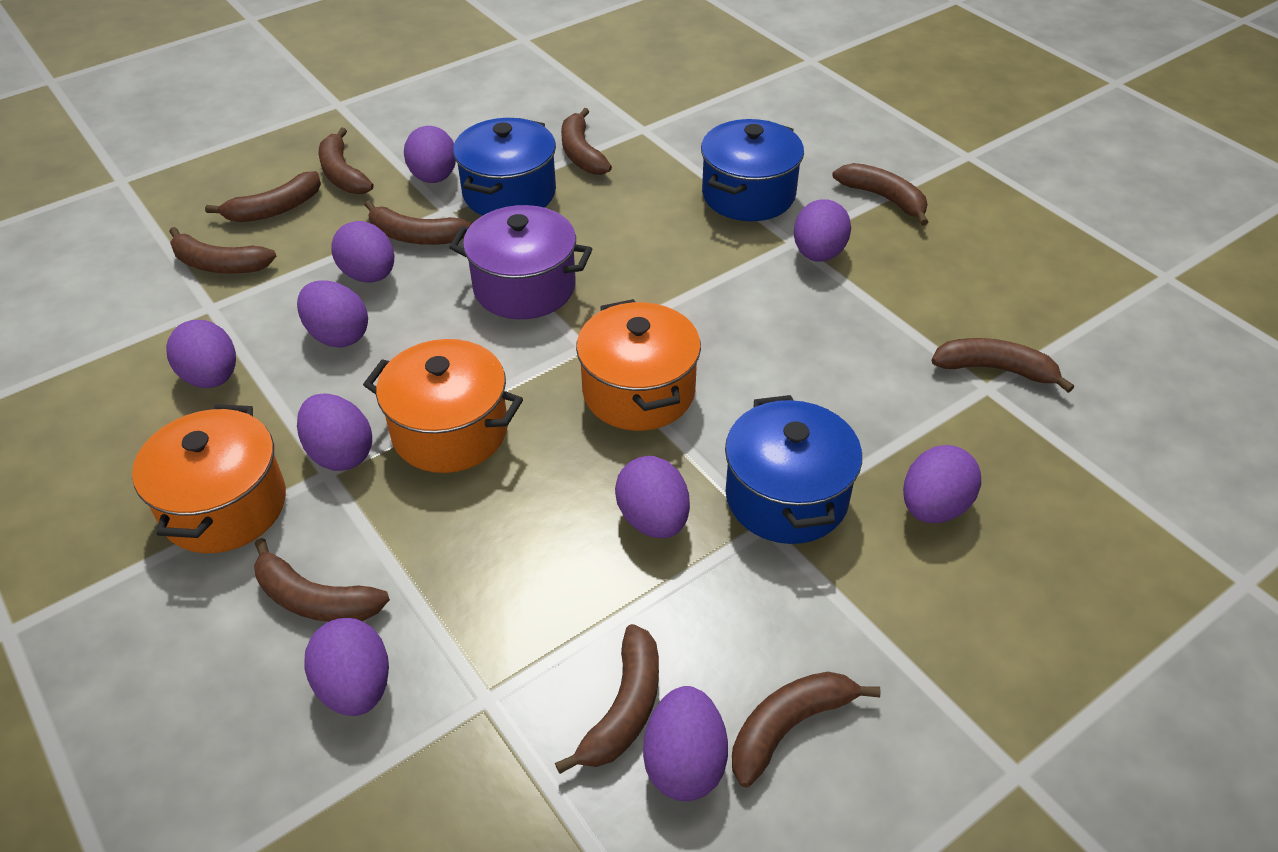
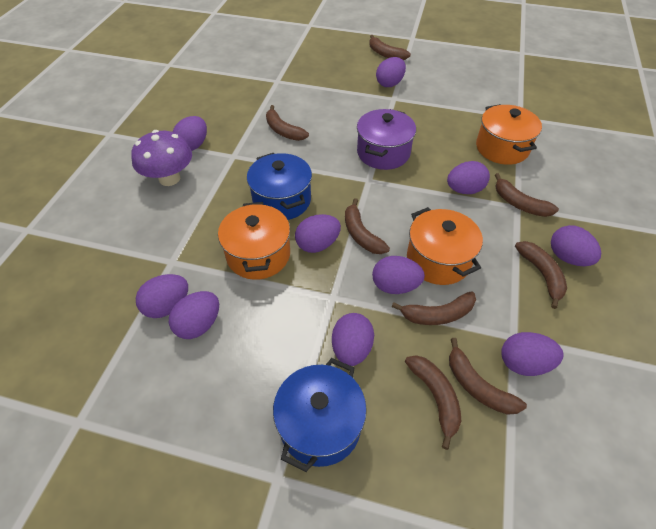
blue pot: 3 -> 2
brown banana: 10 -> 8
purple mushroom: 0 -> 1

